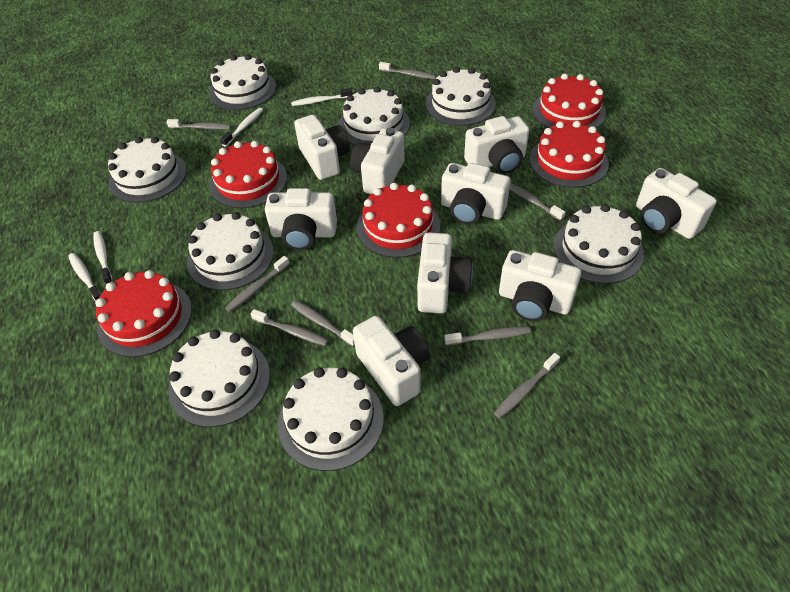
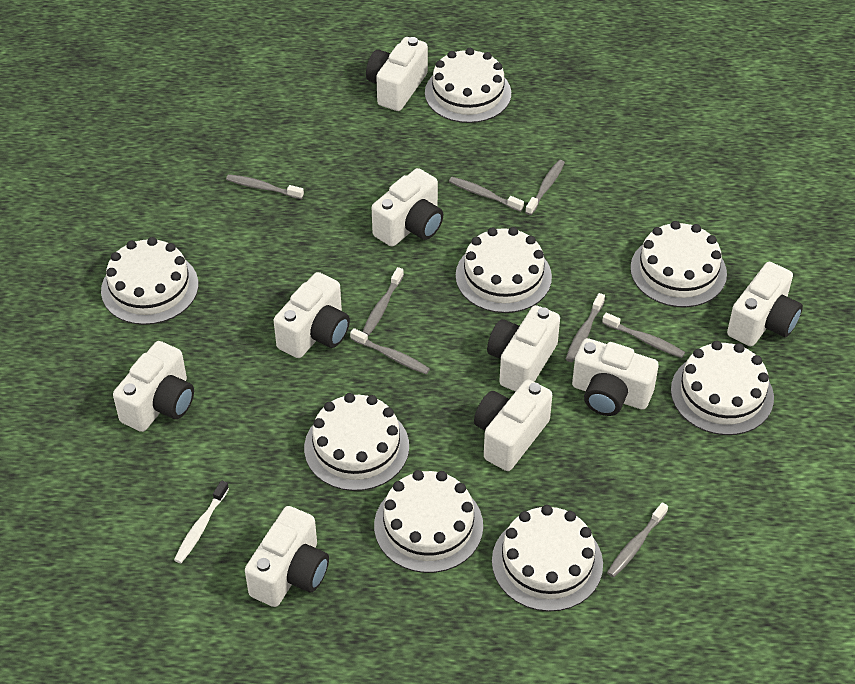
red cake: 5 -> 0
white toothbrush: 4 -> 1

